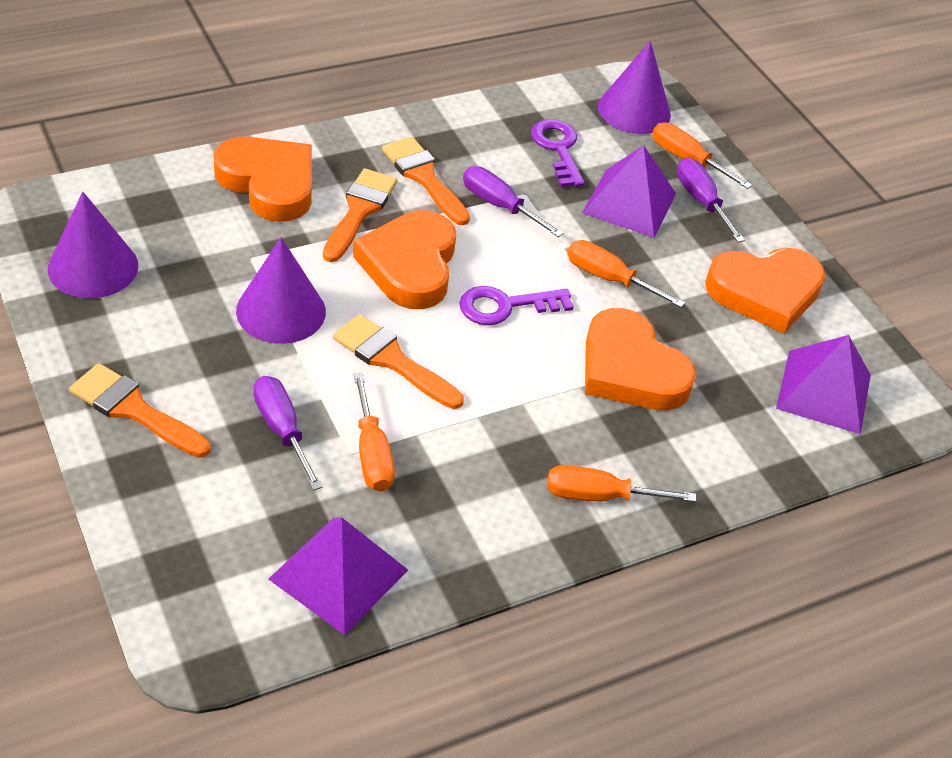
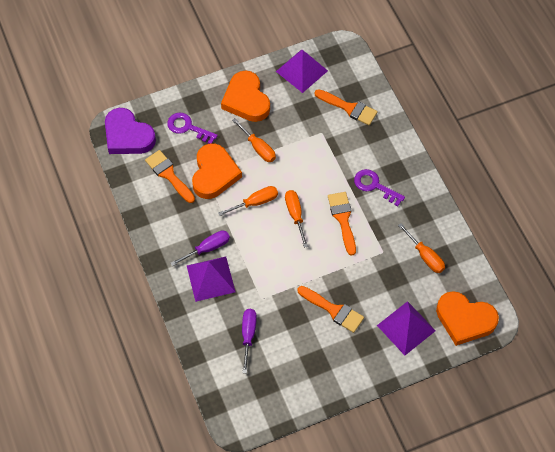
orange heart: 4 -> 3
purple cone: 3 -> 0
purple heart: 0 -> 1
purple screwdriver: 3 -> 2

